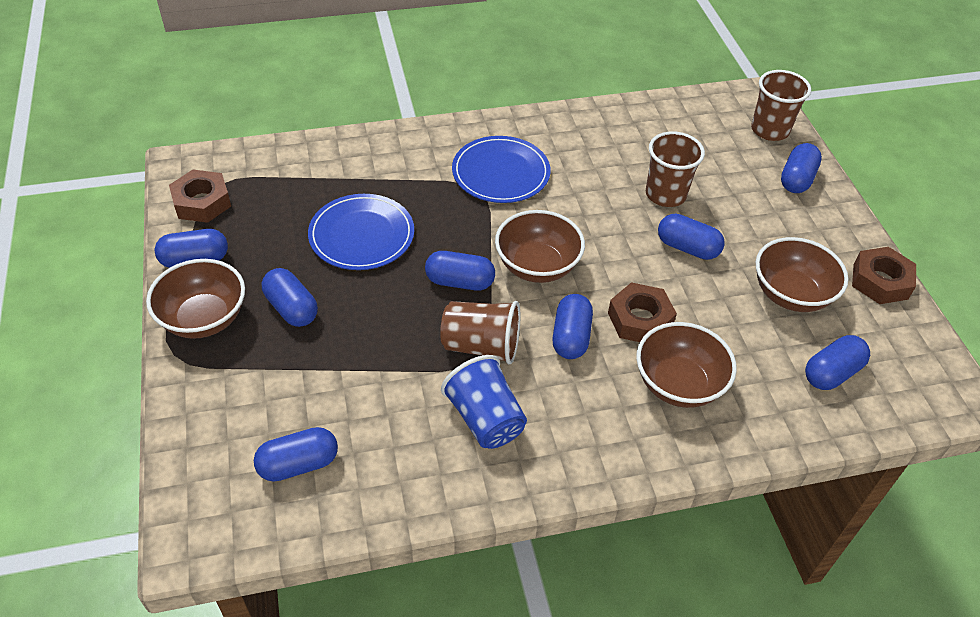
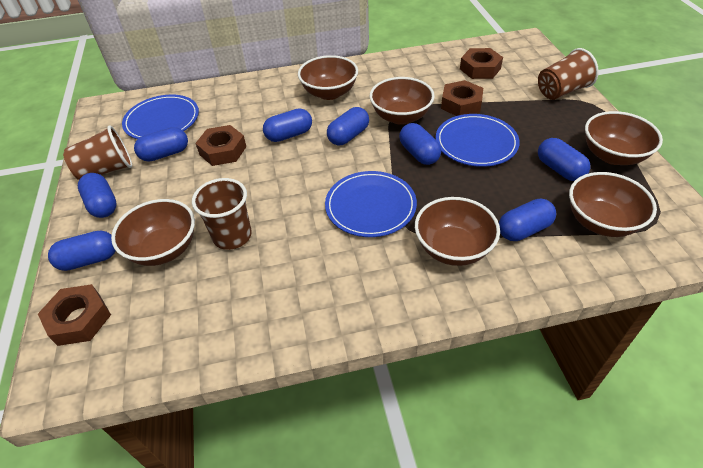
blue cup: 1 -> 0
blue plate: 2 -> 3
brown bowl: 4 -> 6
brown nut: 3 -> 4

